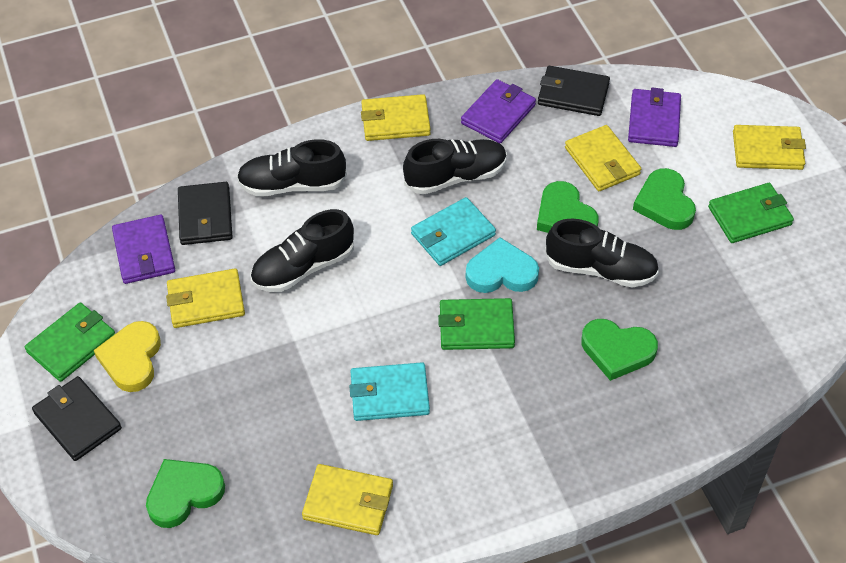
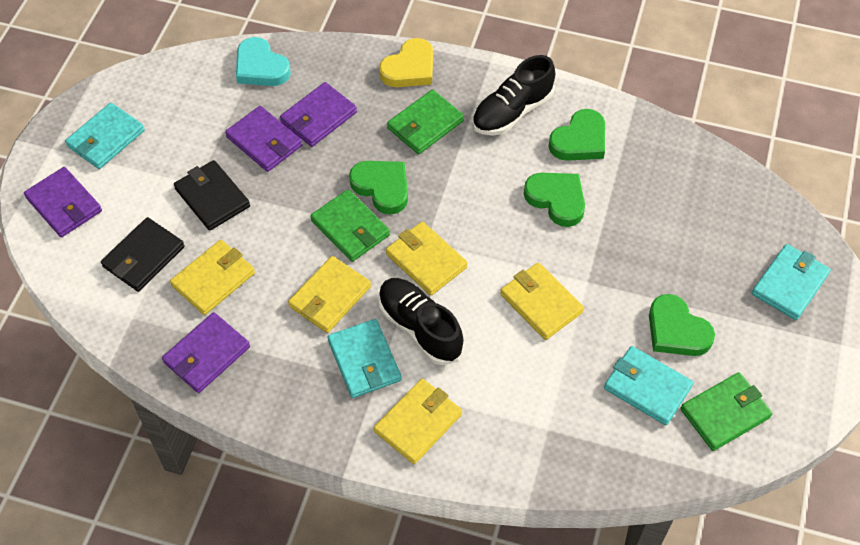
black shoe: 4 -> 2
black wallet: 3 -> 2
purple wallet: 3 -> 4
turquoise wallet: 2 -> 4

